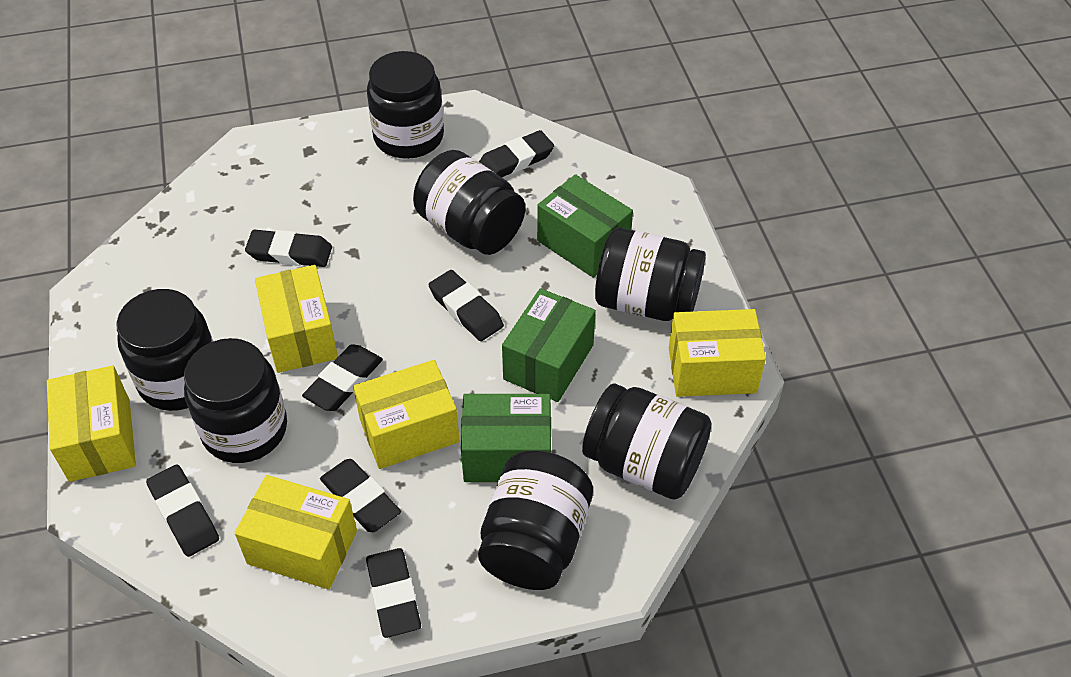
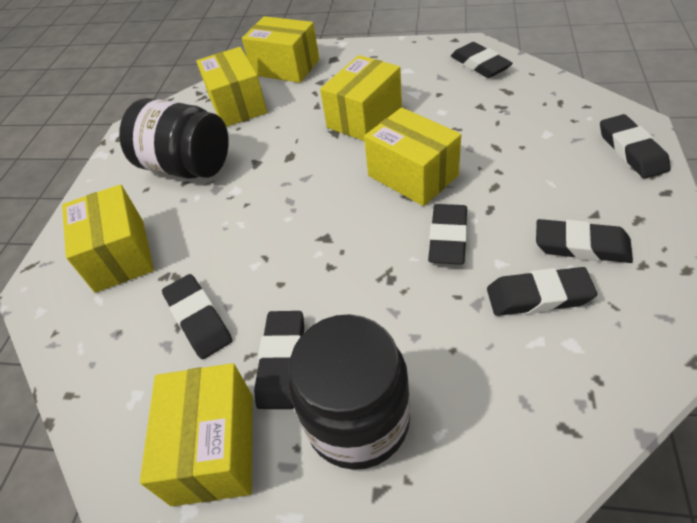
black jar: 7 -> 2
green box: 3 -> 0
yellow box: 5 -> 6

